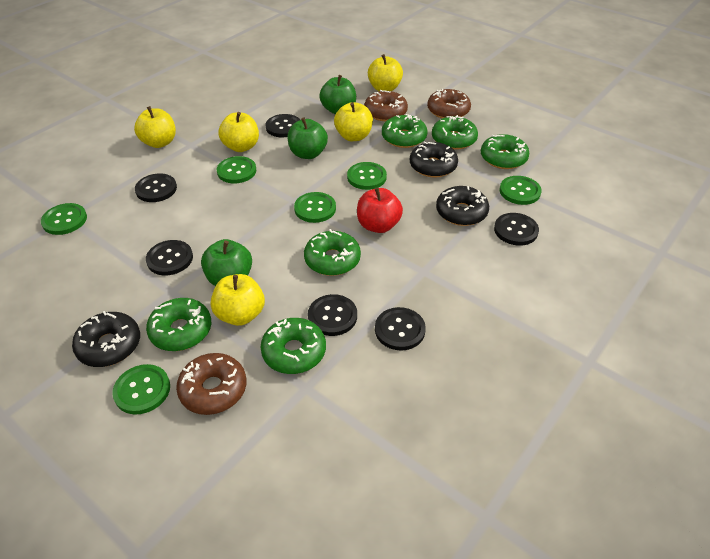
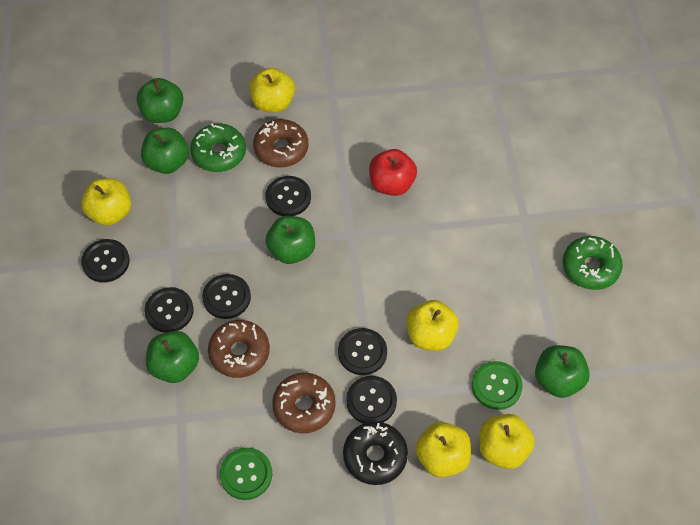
black donut: 3 -> 1
green apple: 3 -> 5
green button: 6 -> 2
green donut: 6 -> 2

